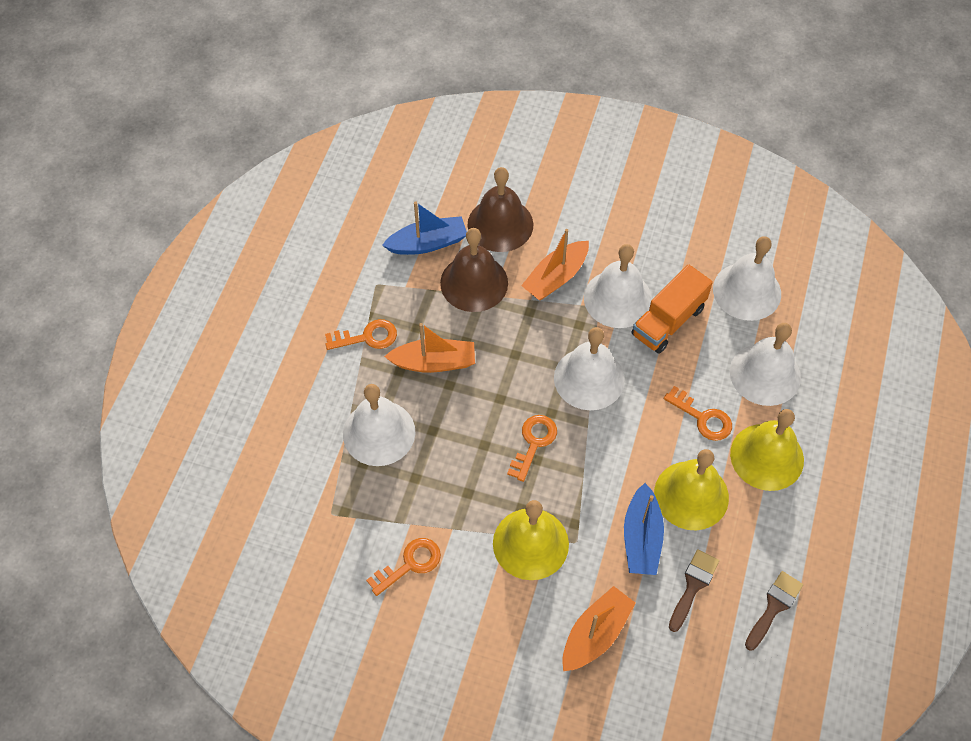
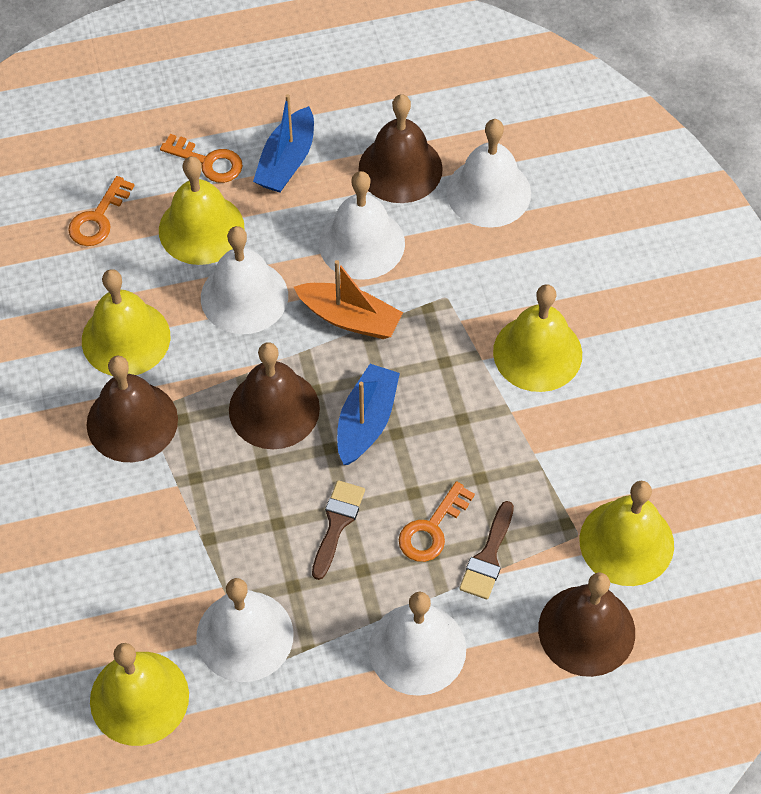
brown bell: 2 -> 4
orange boat: 3 -> 1
orange key: 4 -> 3
orange truck: 1 -> 0
yellow bell: 3 -> 5

